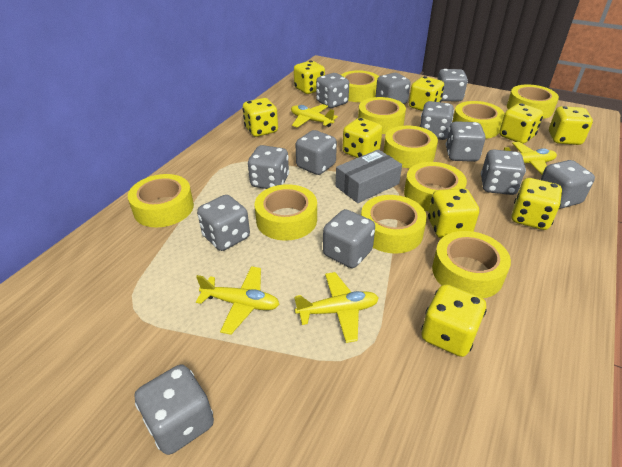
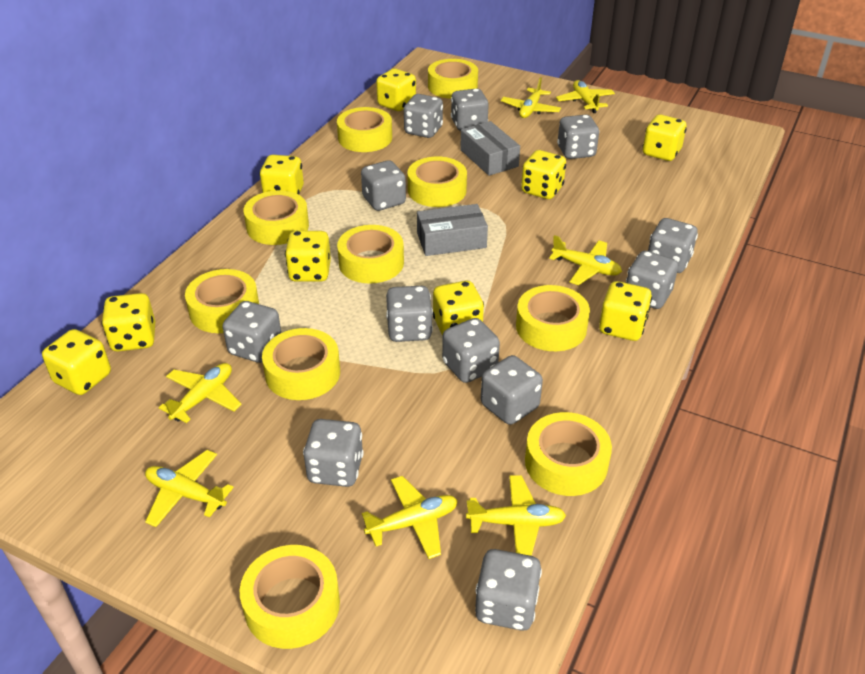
grey box: 1 -> 2
yellow plane: 4 -> 7

